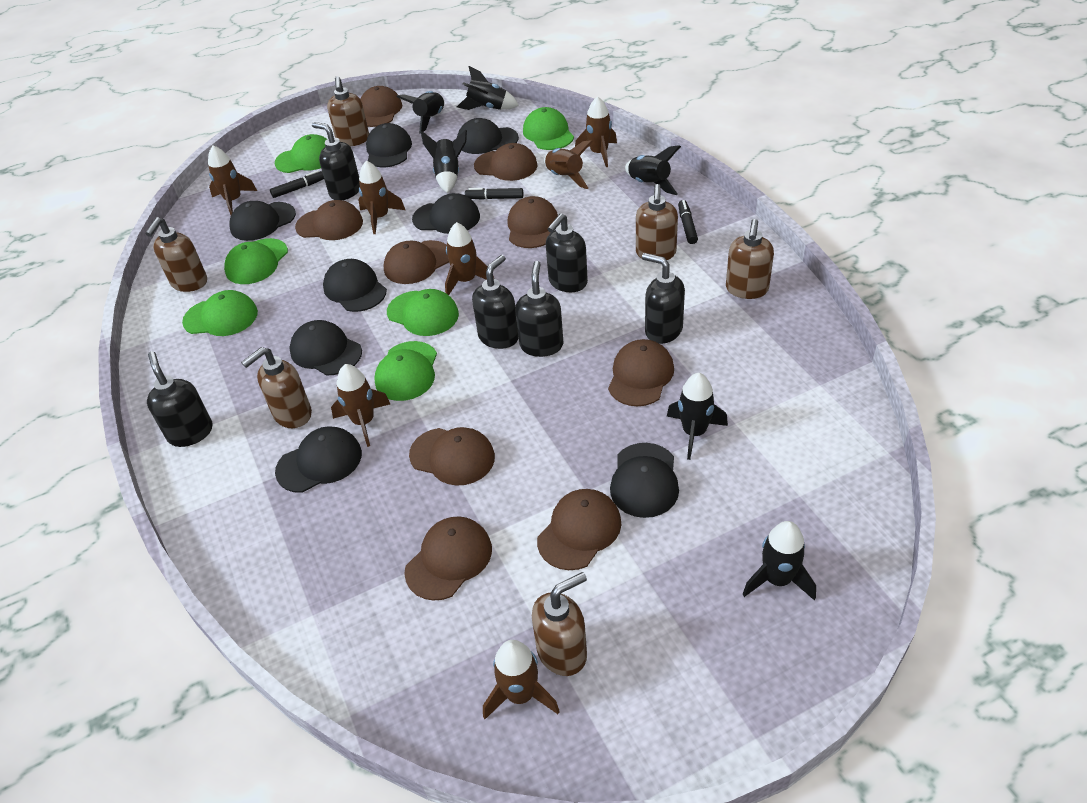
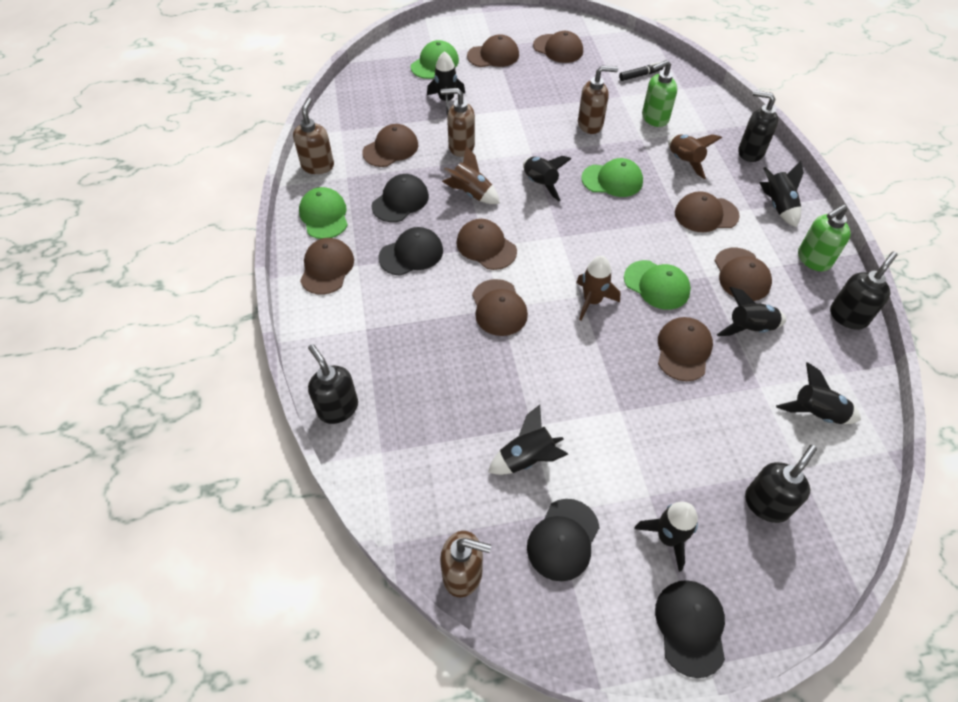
black cap: 8 -> 4
black marker: 3 -> 1
black rocket: 6 -> 7
black soap dispenser: 6 -> 4
brown rocket: 7 -> 3
brown soap dispenser: 6 -> 4
green cap: 6 -> 4
green soap dispenser: 0 -> 2

